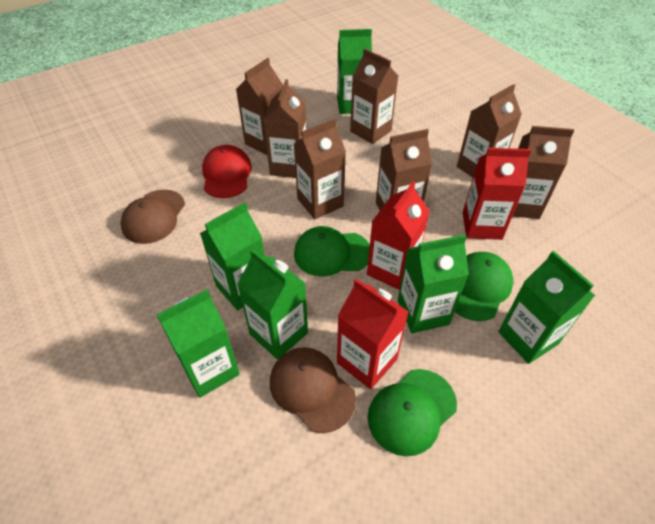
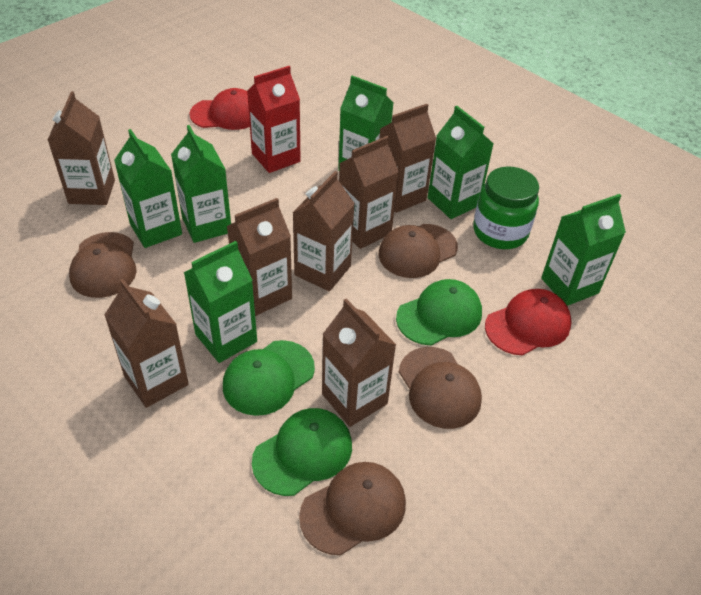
brown cap: 2 -> 4
green jar: 0 -> 1
red cap: 1 -> 2
red carton: 3 -> 1

